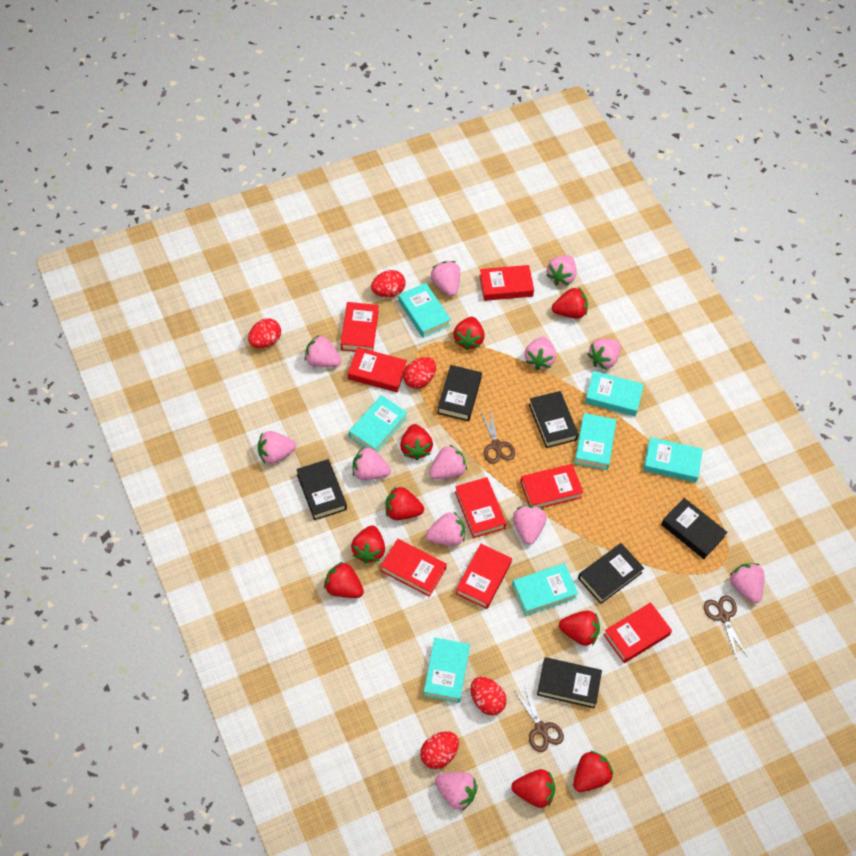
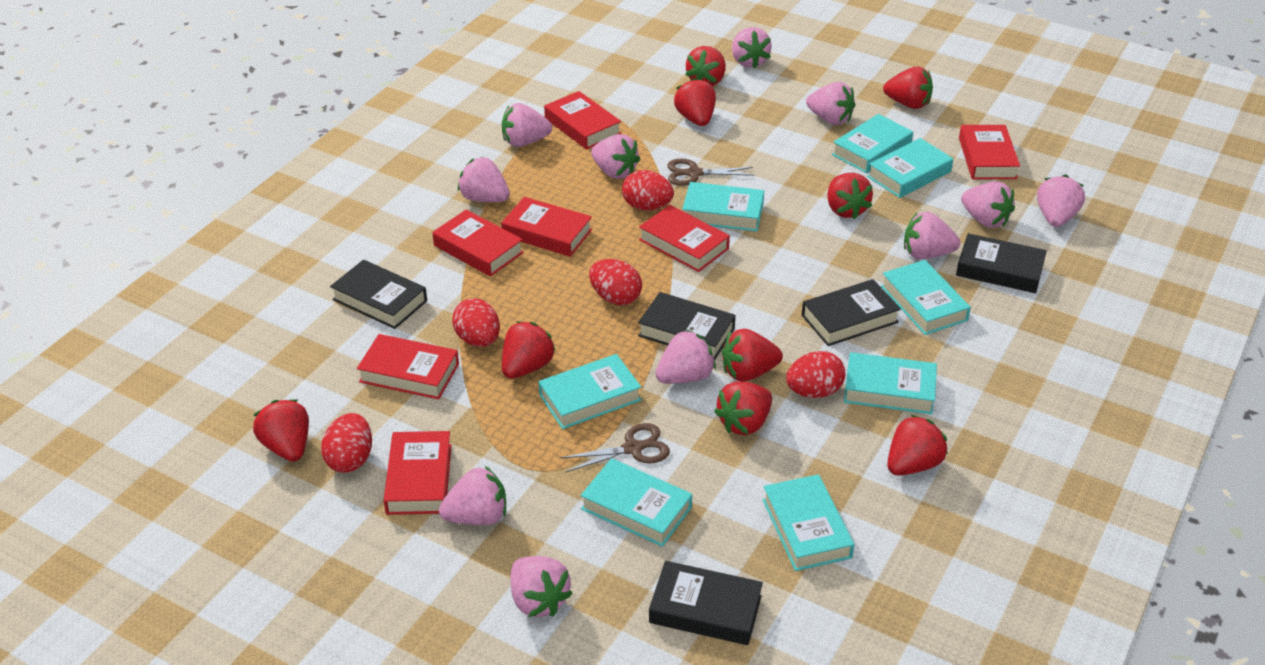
black book: 6 -> 5
brown scissors: 3 -> 2
pink strawberry: 12 -> 11
red book: 8 -> 7
turquoise book: 7 -> 8

